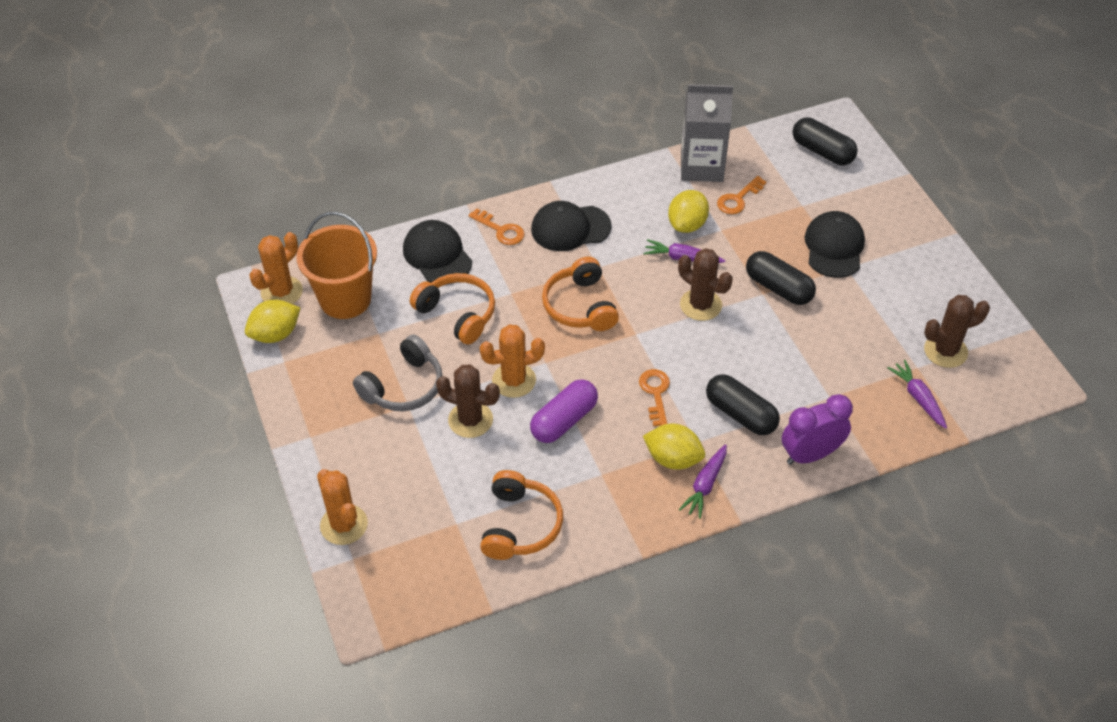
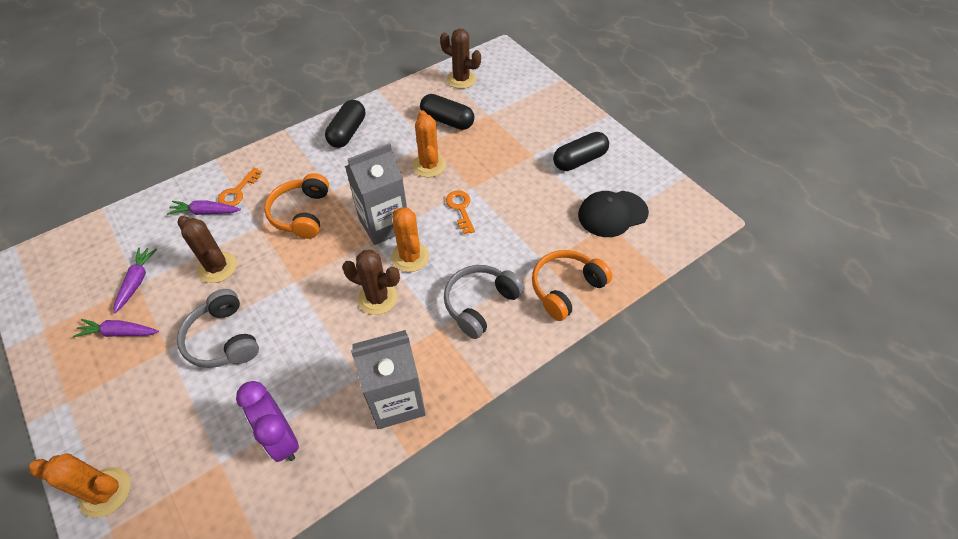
black cap: 3 -> 1
grey carton: 1 -> 2
grey headphones: 1 -> 2
orange bucket: 1 -> 0
orange headphones: 3 -> 2
orange key: 3 -> 2
purple capsule: 1 -> 0
yellow lemon: 3 -> 0

